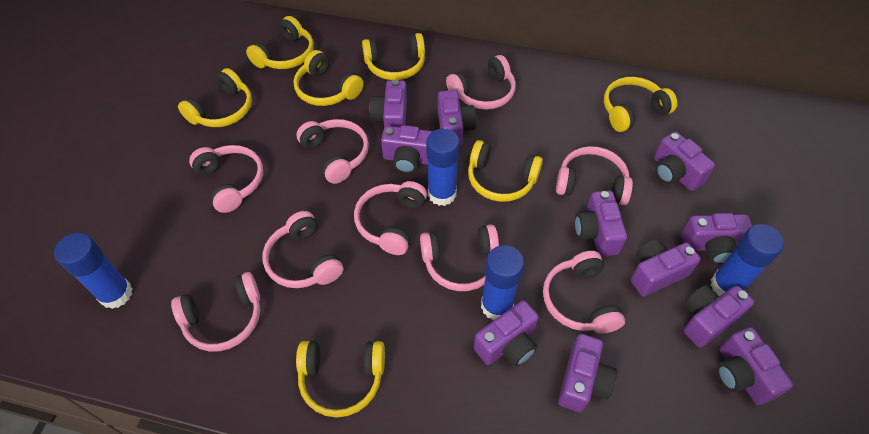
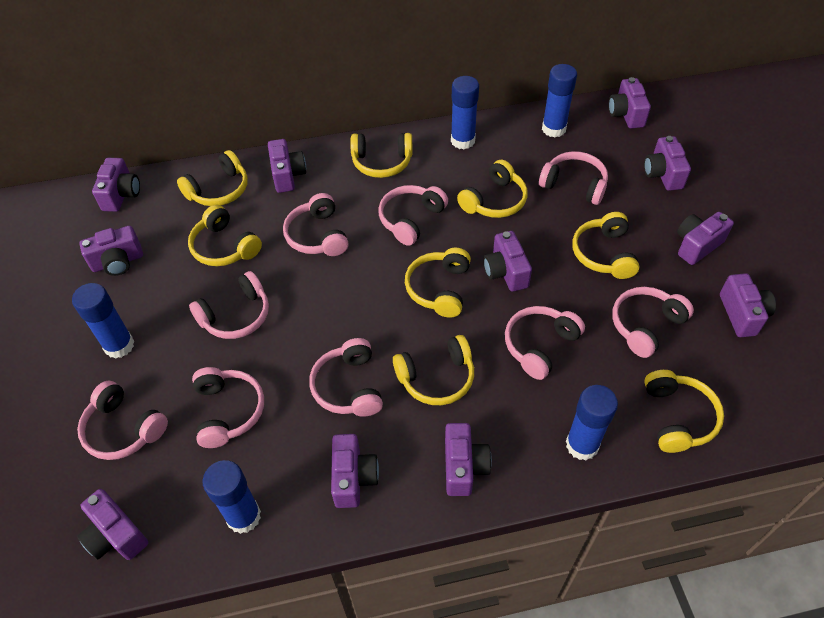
blue glue stick: 4 -> 5
yellow headphones: 7 -> 8

